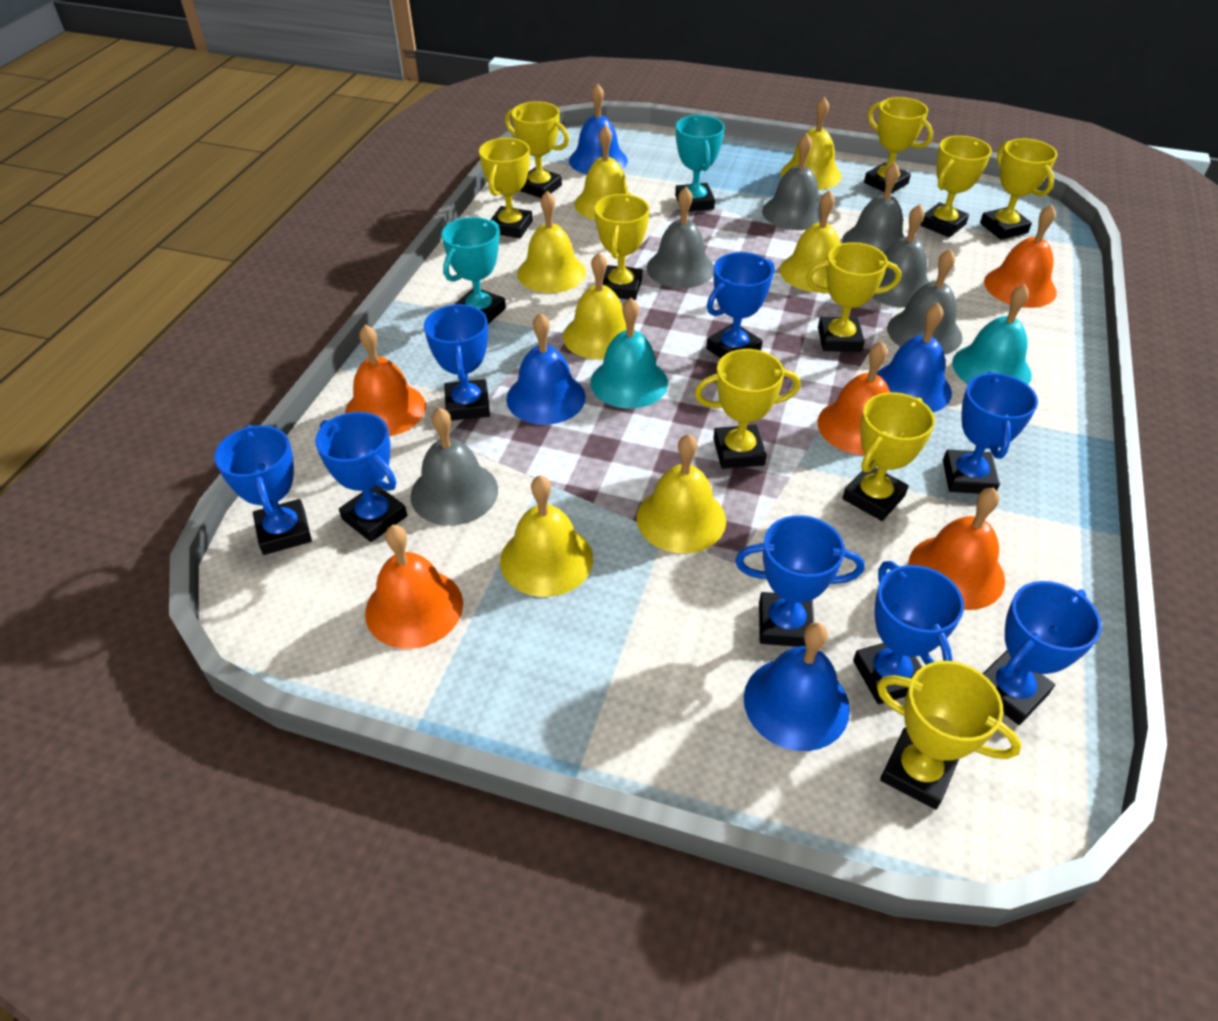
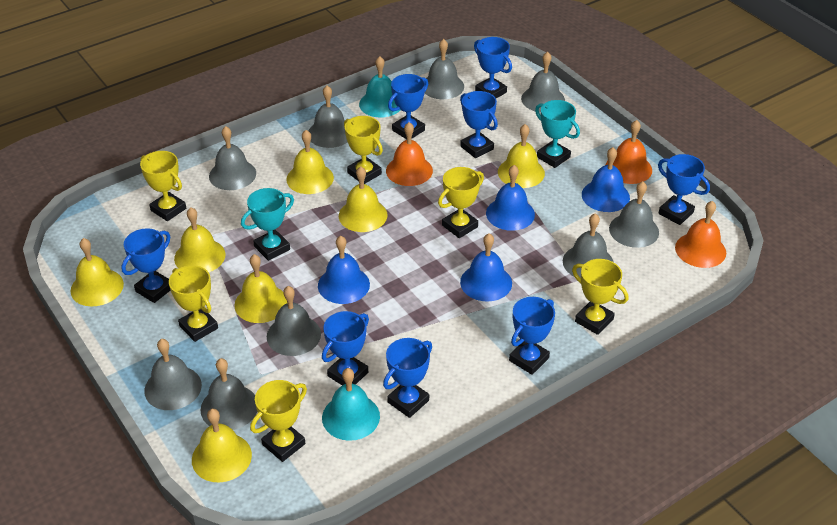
grey bell: 6 -> 9
orange bell: 5 -> 3
yellow trophy: 10 -> 6

